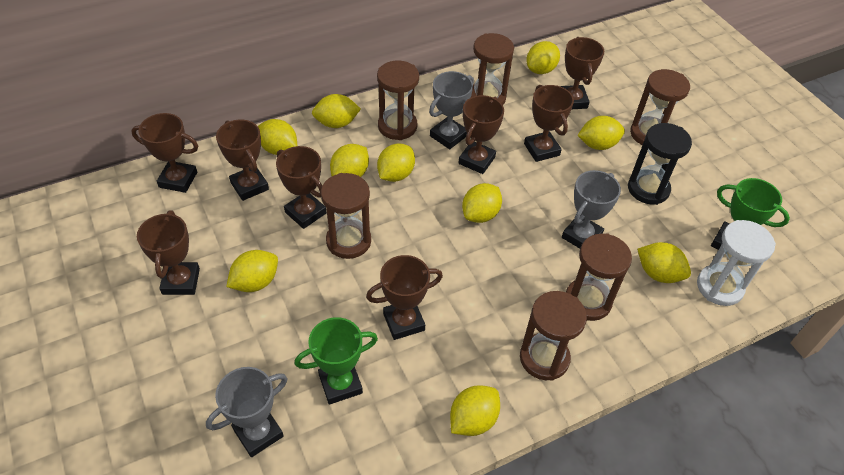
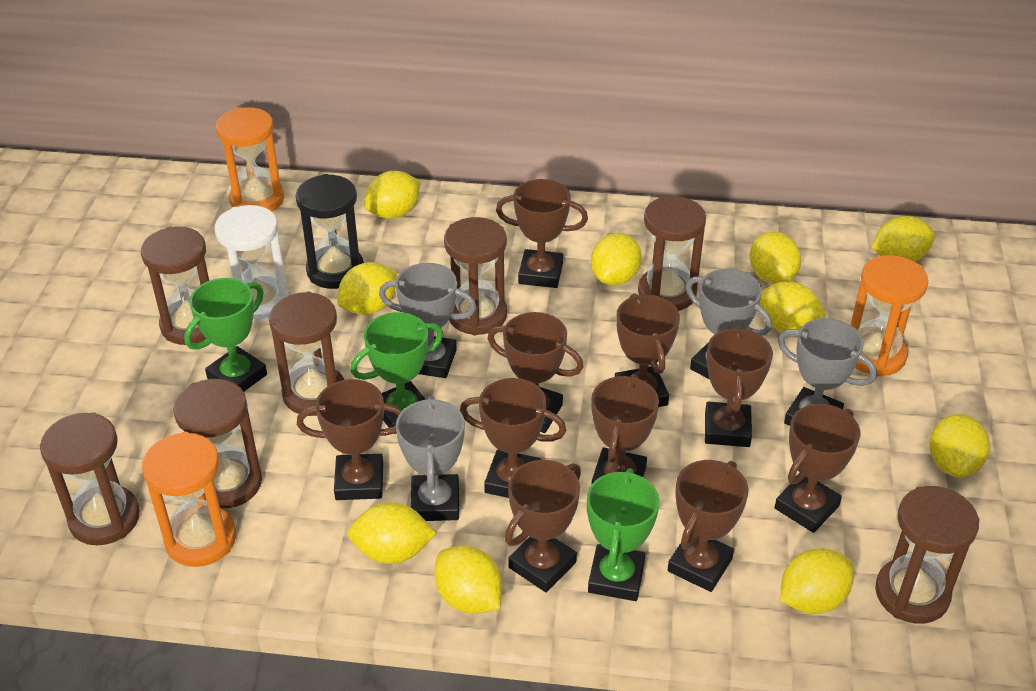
brown hourglass: 6 -> 7
brown trophy: 8 -> 10
green trophy: 2 -> 3
grey trophy: 3 -> 4
orange hourglass: 0 -> 3

